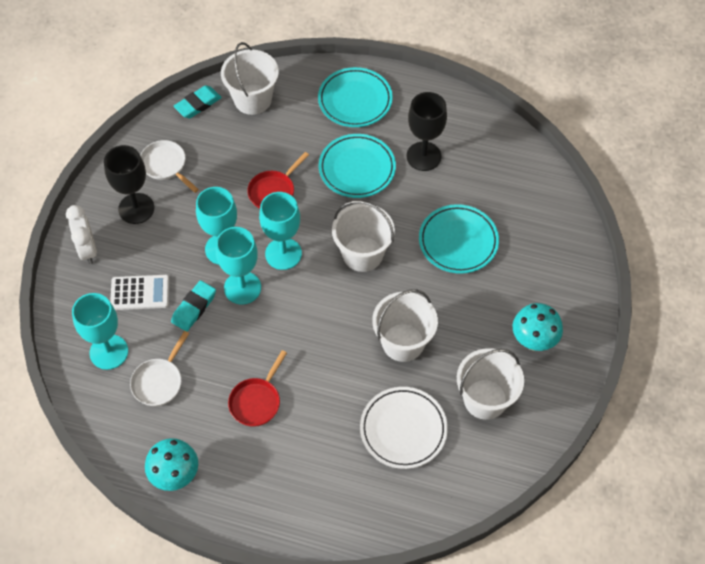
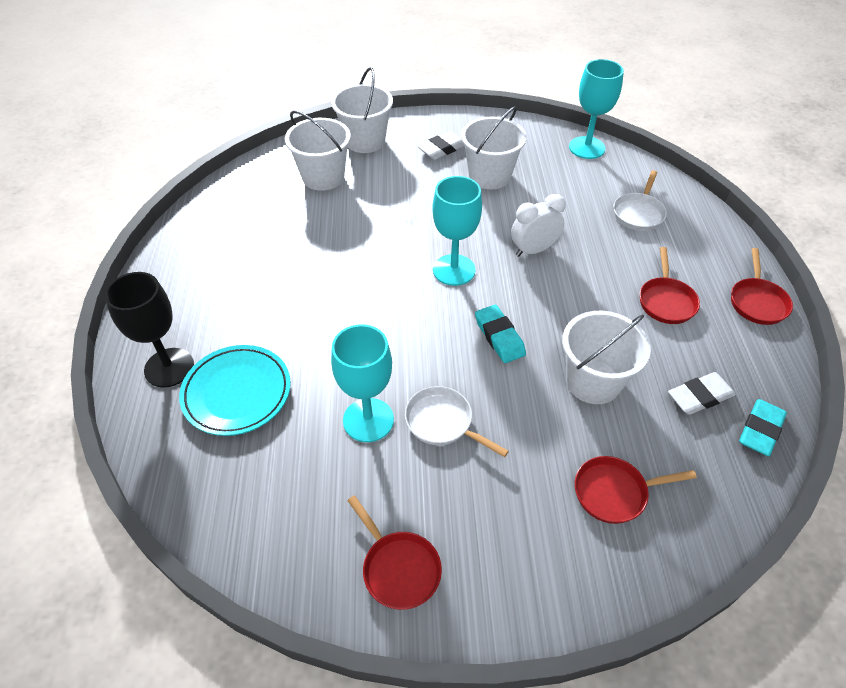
black goblet: 2 -> 1
red pan: 2 -> 4
turquoise goblet: 4 -> 3
turquoise mushroom: 2 -> 0
turquoise plate: 3 -> 1
white calculator: 1 -> 0
white eraser: 0 -> 2
white plate: 1 -> 0

